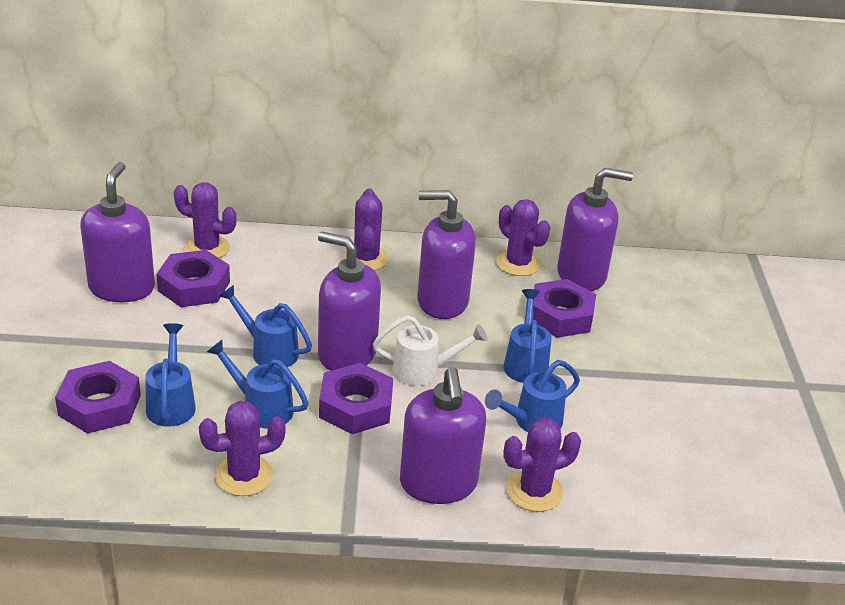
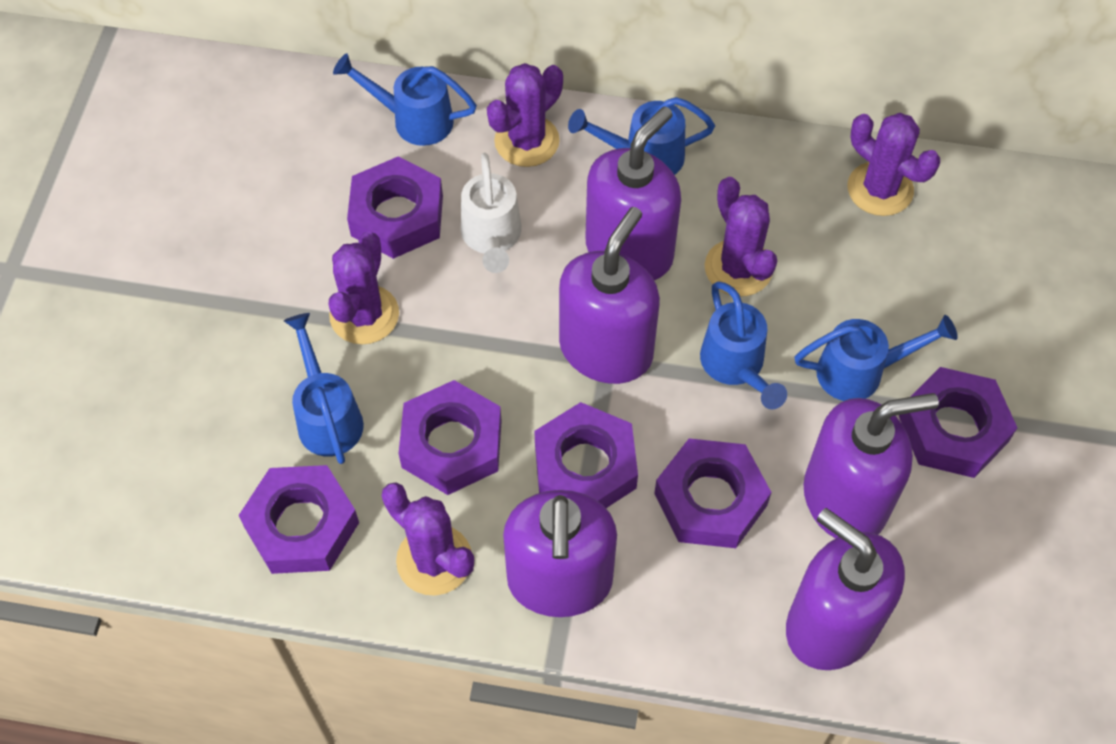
purple nut: 4 -> 6

